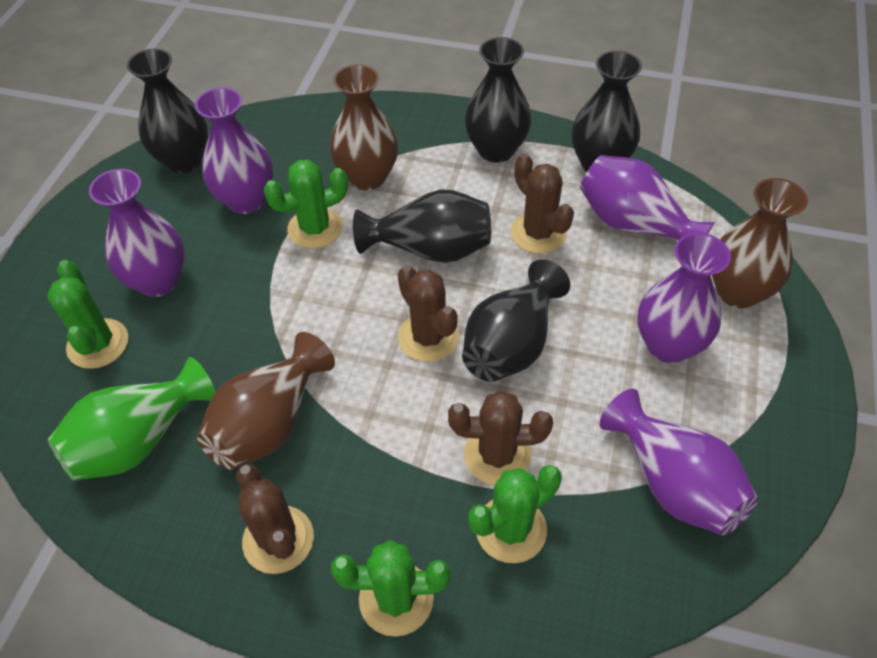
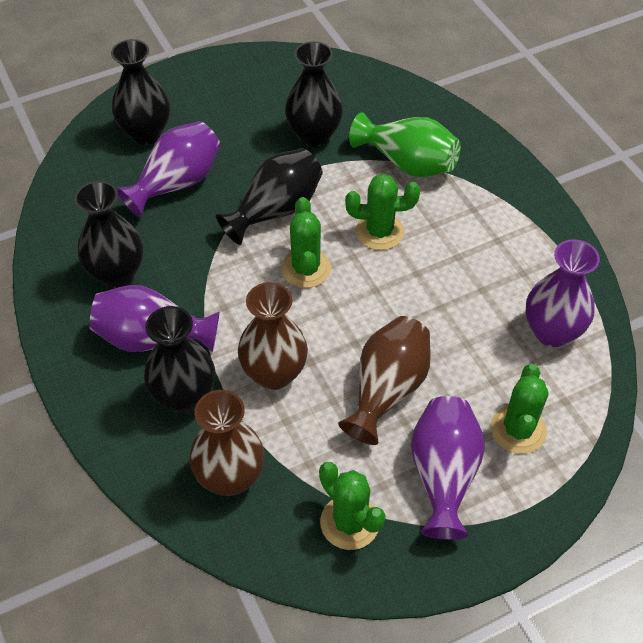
brown cactus: 4 -> 0
purple vase: 5 -> 4

